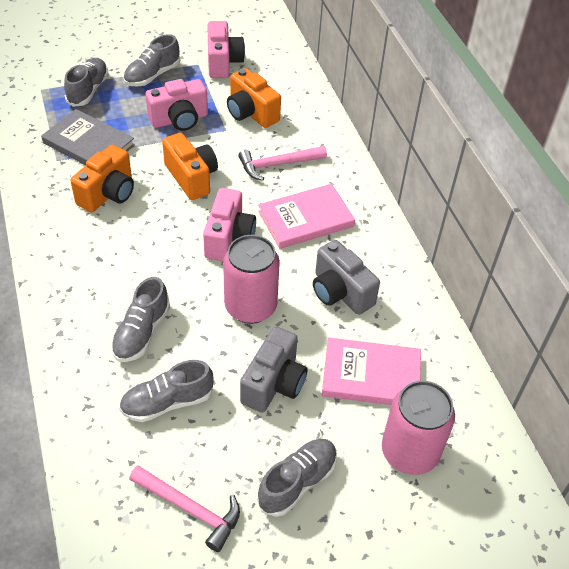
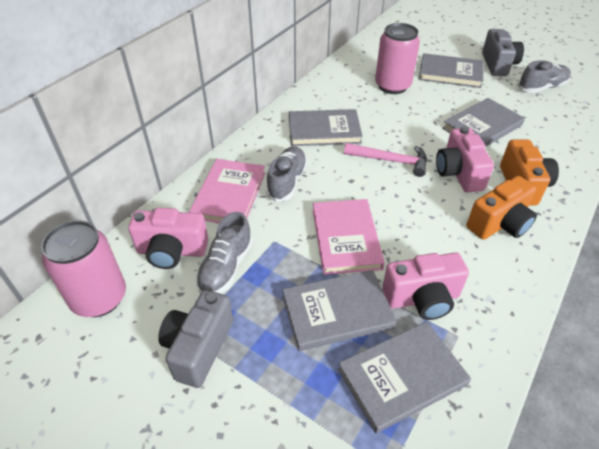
grey book: 1 -> 5
grey shoe: 5 -> 3
orange camera: 3 -> 2
pink hammer: 2 -> 1

